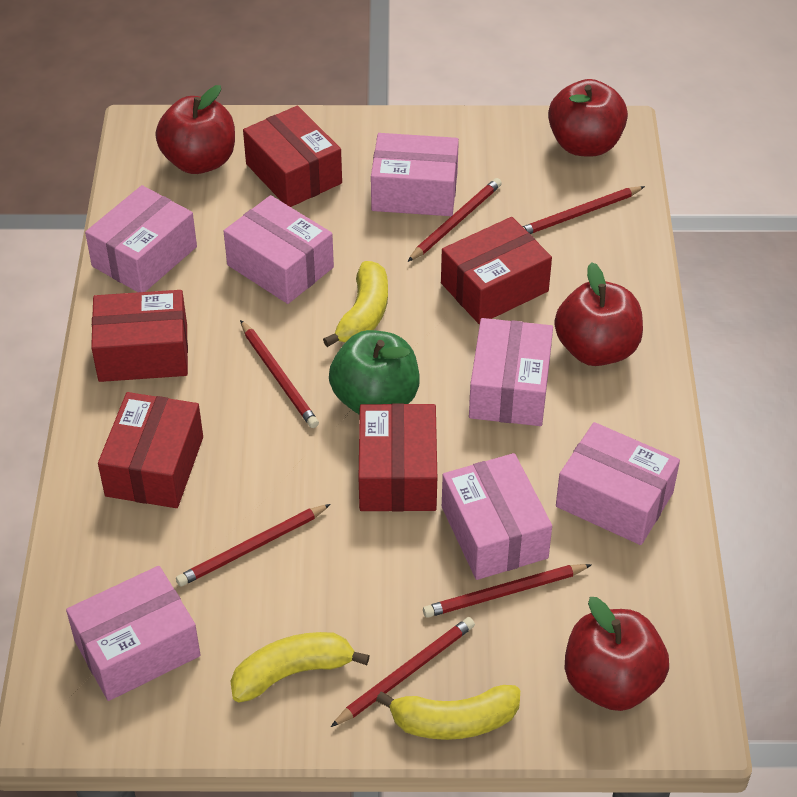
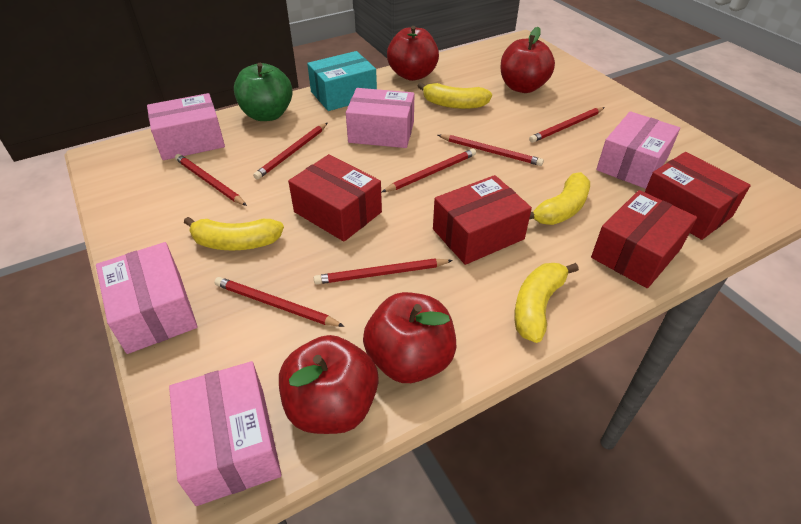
pink box: 7 -> 5
red box: 5 -> 4
red pencil: 6 -> 7
turquoise box: 0 -> 1
yellow banana: 3 -> 4

